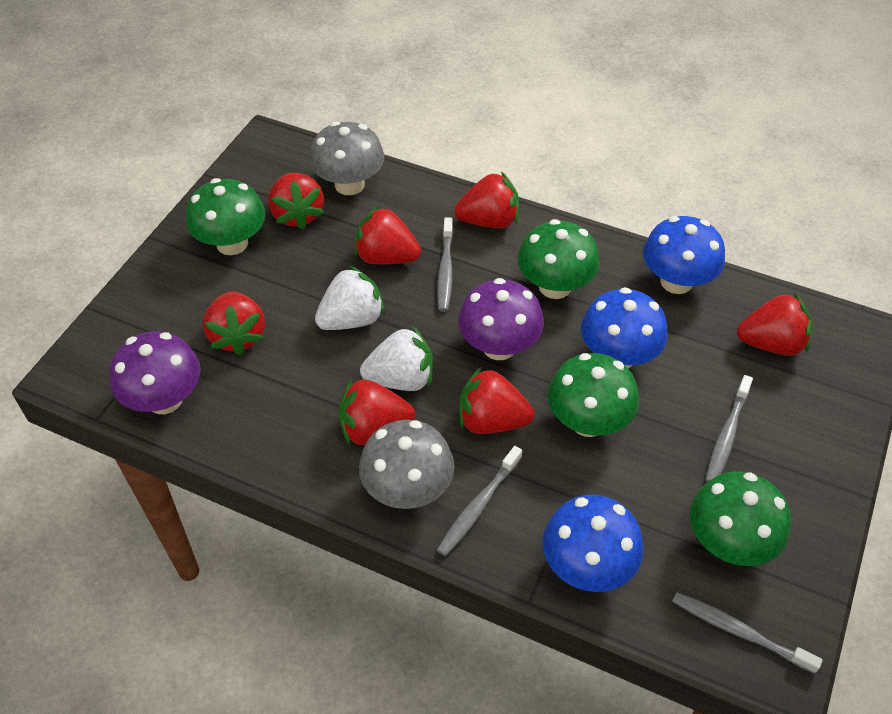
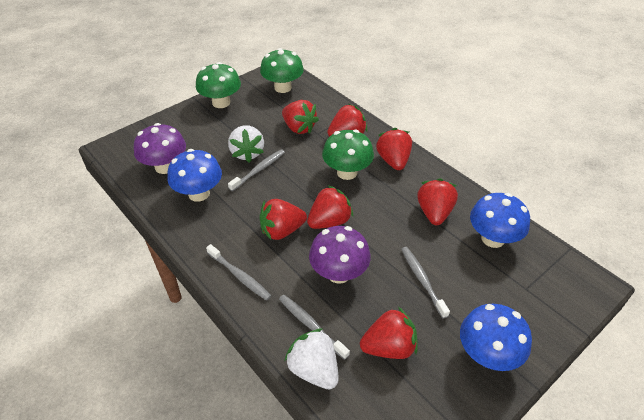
green mushroom: 4 -> 3
grey mushroom: 2 -> 0

